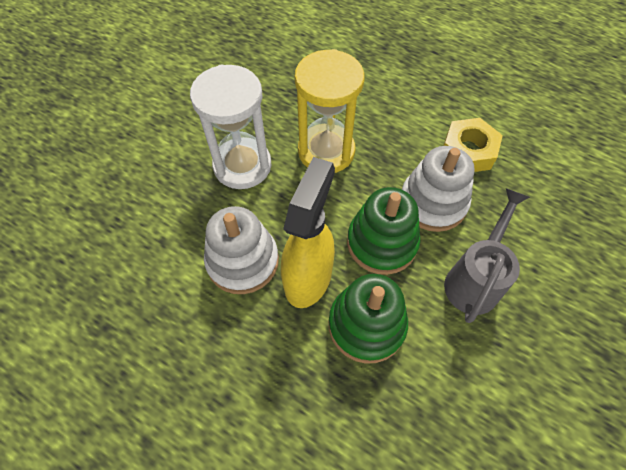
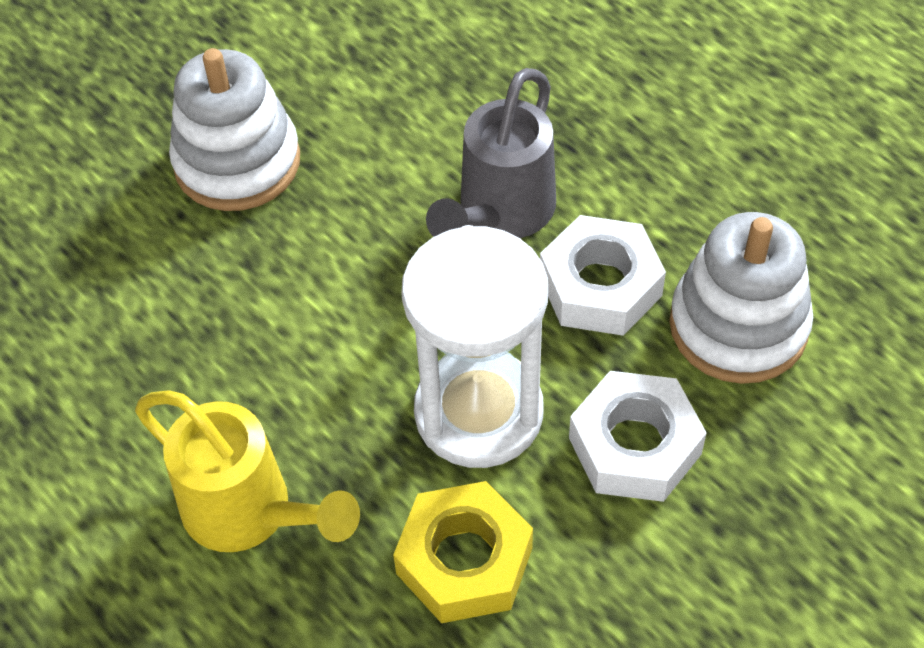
green stacking toy: 2 -> 0
white nut: 0 -> 2
yellow hourglass: 1 -> 0
yellow spray bottle: 1 -> 0
yellow watering can: 0 -> 1

